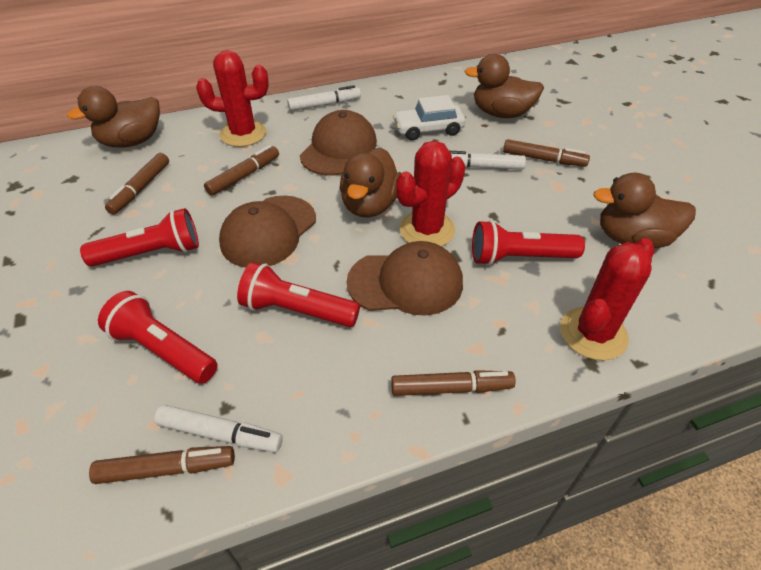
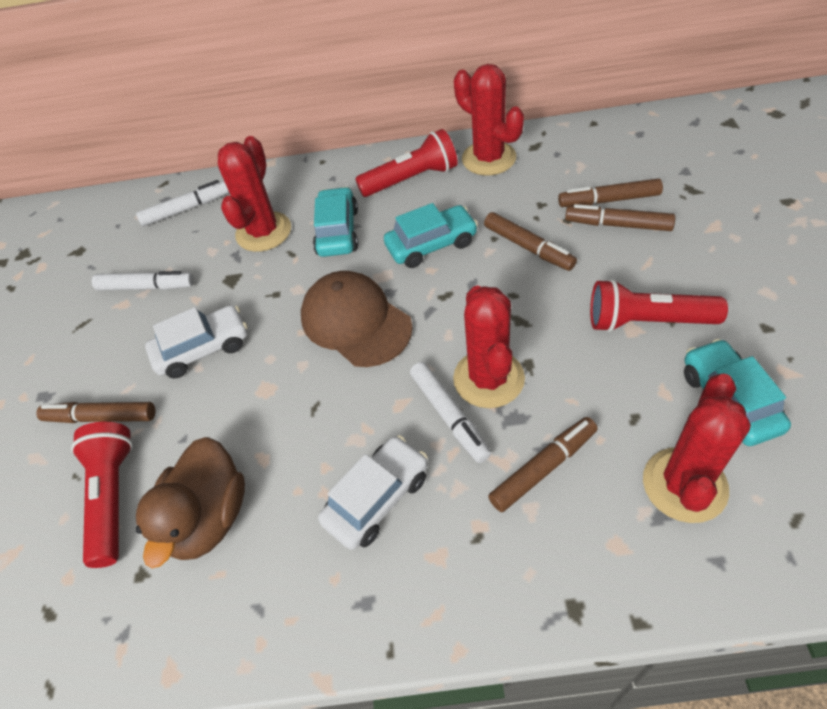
brown cap: 3 -> 1
brown duck: 4 -> 1
red cactus: 3 -> 4
red flashlight: 4 -> 3
turquoise car: 0 -> 3
white car: 1 -> 2

